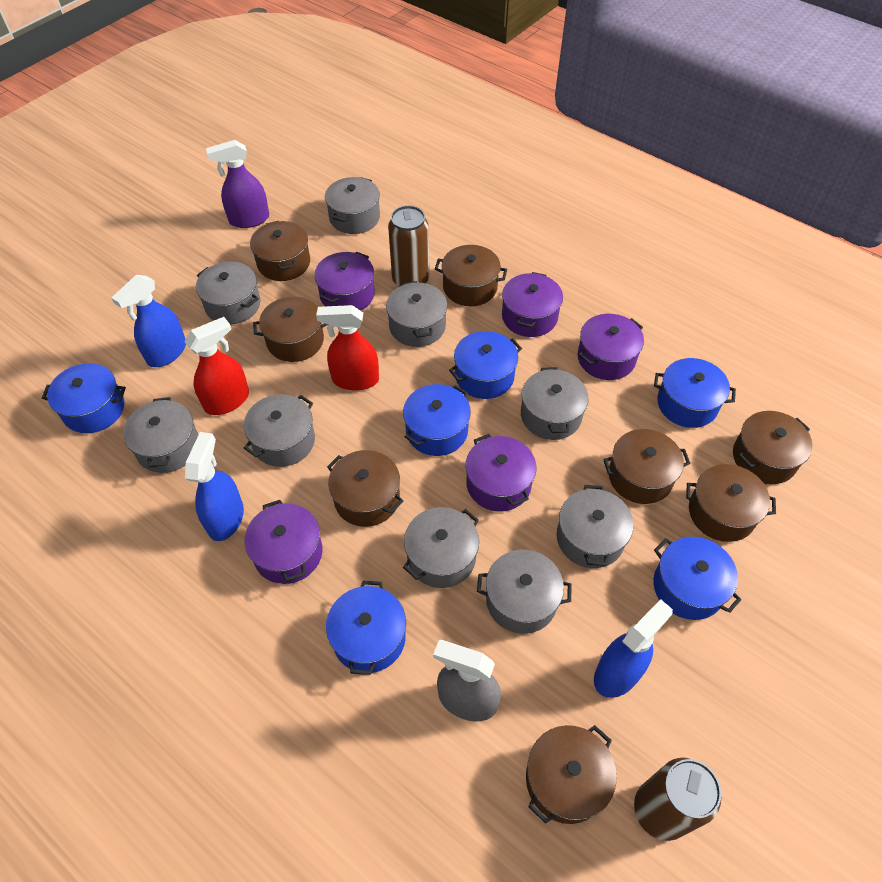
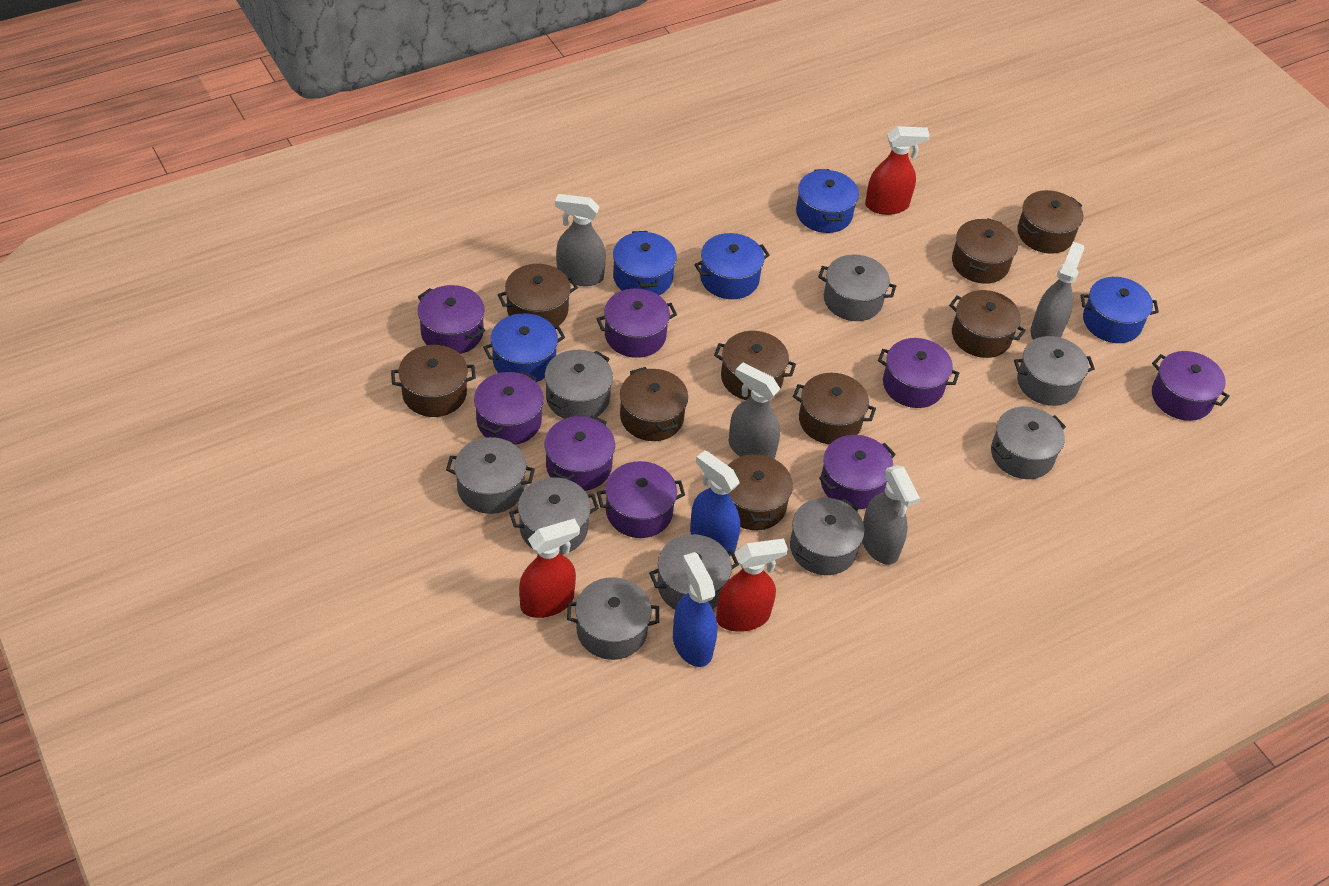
blue pot: 6 -> 5
blue spray bottle: 3 -> 2
brown can: 2 -> 0
brown pot: 8 -> 9
grey spray bottle: 1 -> 4
purple pot: 5 -> 8
purple spray bottle: 1 -> 0
red spray bottle: 2 -> 3

